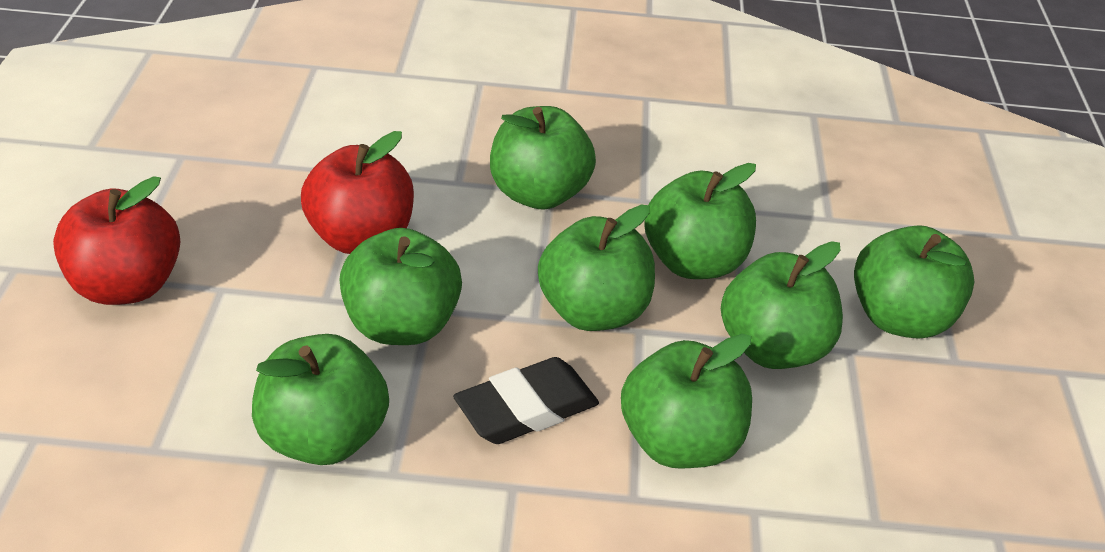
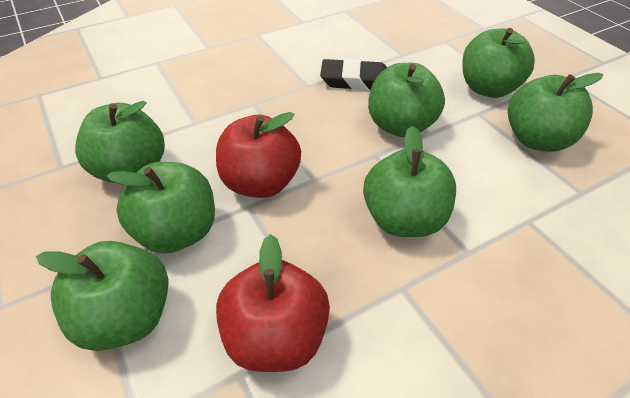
green apple: 8 -> 7

